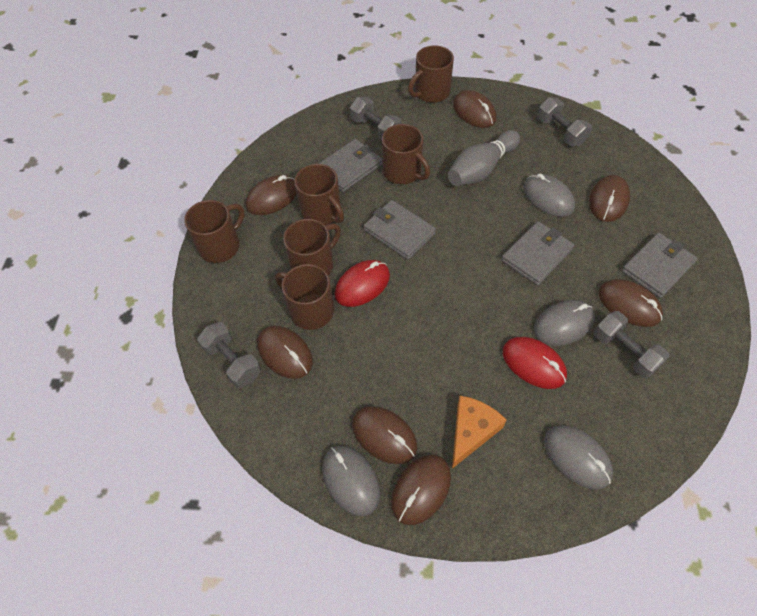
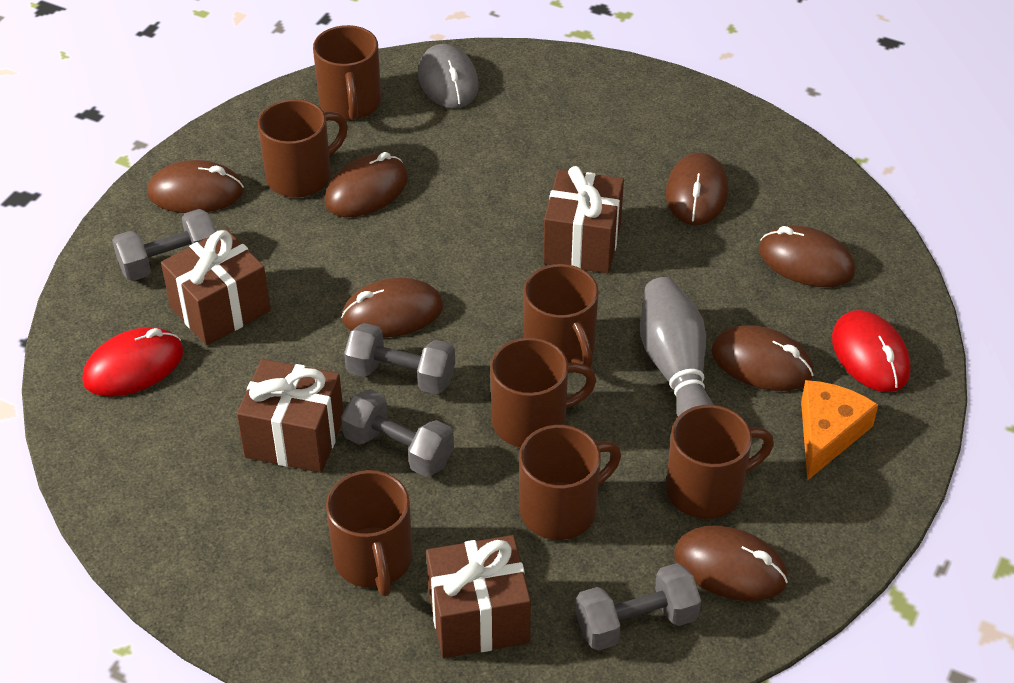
brown gift: 0 -> 4
brown mug: 6 -> 7
grey mouse: 4 -> 1
grey wallet: 4 -> 0

